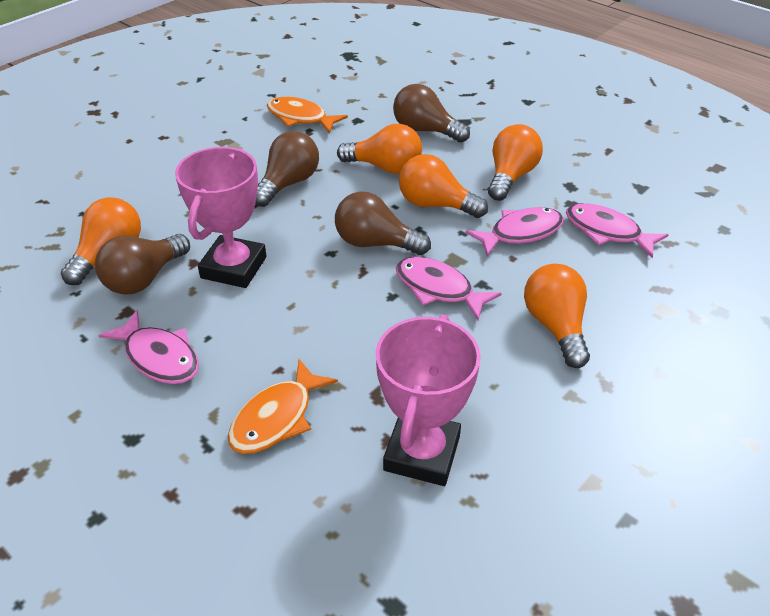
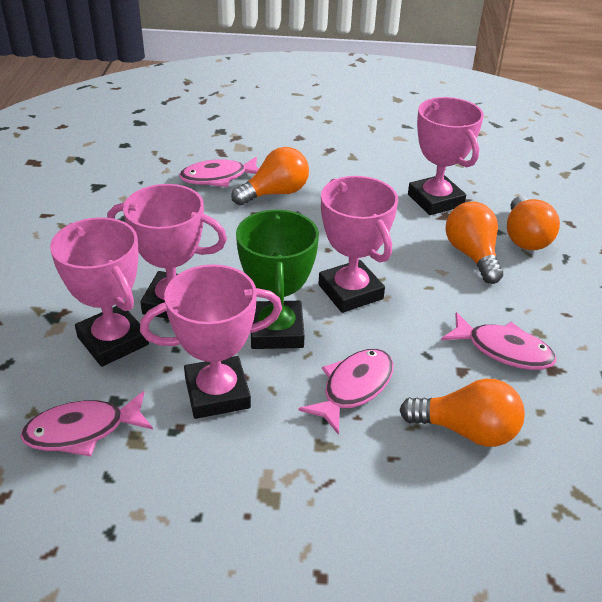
brown light bulb: 4 -> 0
green trophy: 0 -> 1
orange fish: 2 -> 0
orange light bulb: 5 -> 4
pink trophy: 2 -> 5

